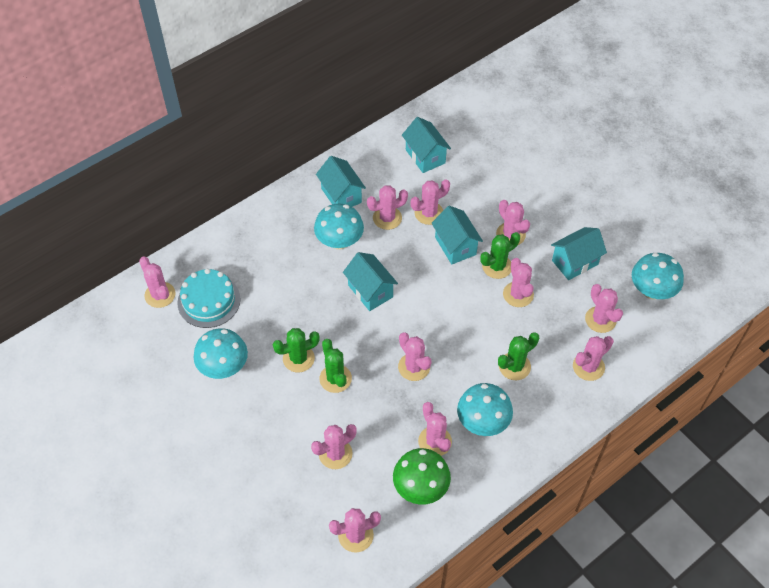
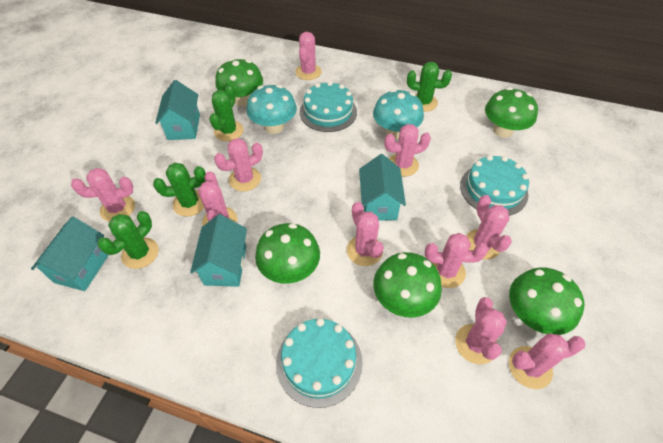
green mushroom: 1 -> 5
pink cactus: 11 -> 10
turquoise cake: 1 -> 3
turquoise house: 5 -> 4
turquoise mushroom: 4 -> 2

